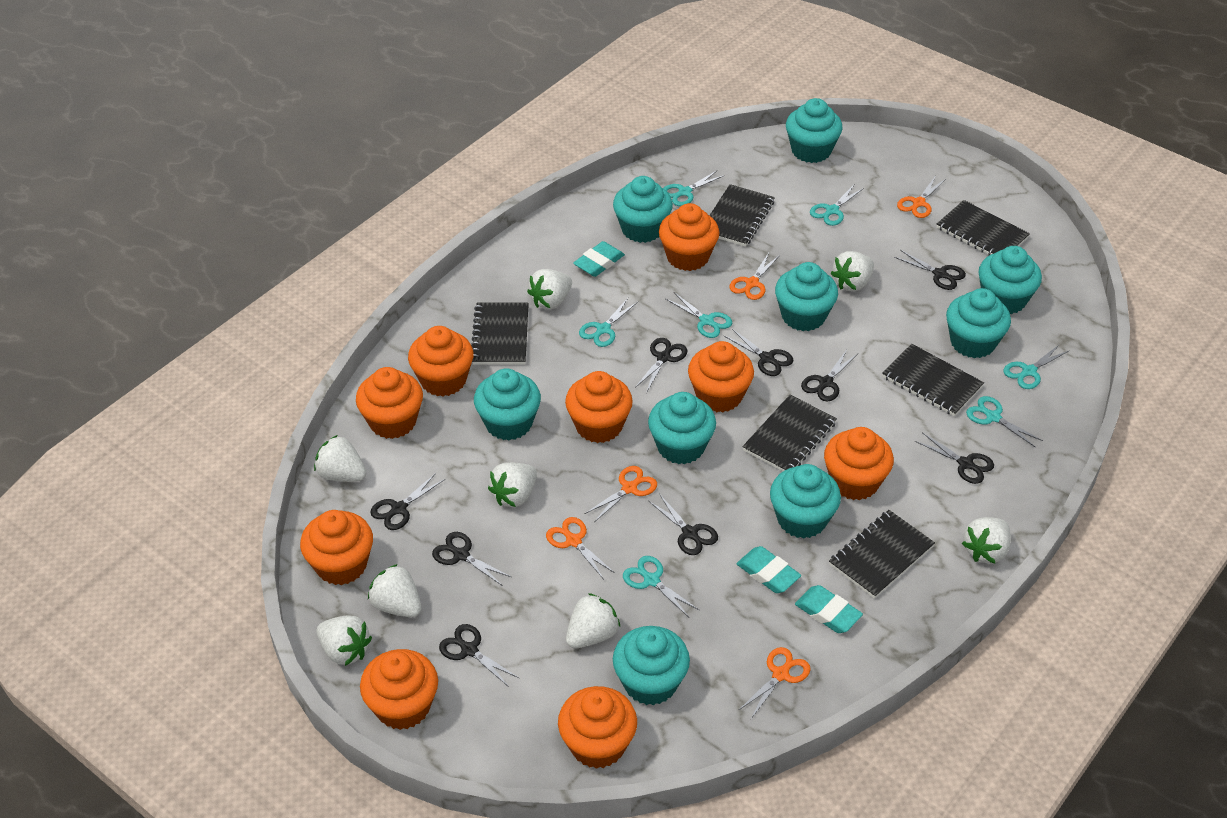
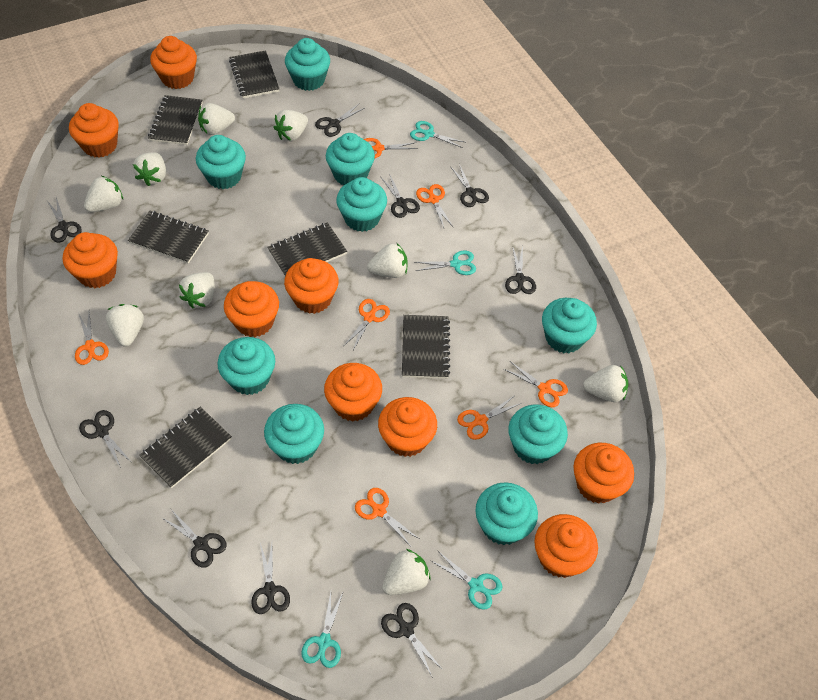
orange scissors: 5 -> 7
turquoise eraser: 3 -> 0
turquoise scissors: 7 -> 4
white strawberry: 8 -> 9

